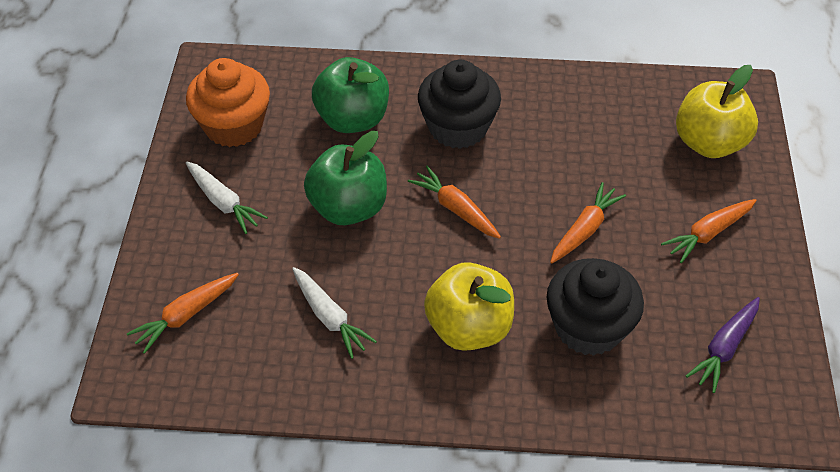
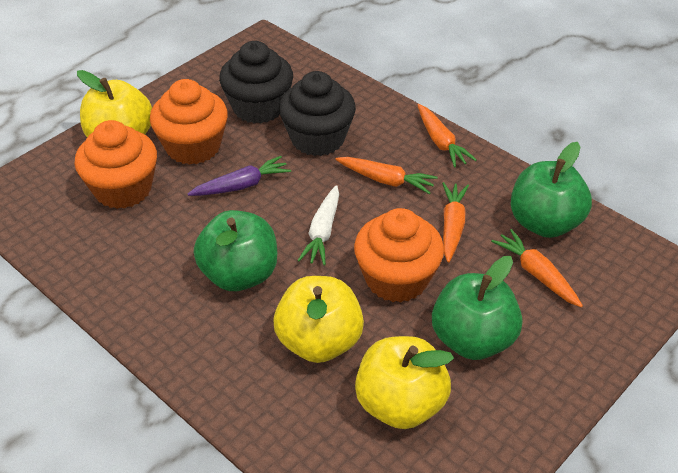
green apple: 2 -> 3
orange cupcake: 1 -> 3
white carrot: 2 -> 1
yellow apple: 2 -> 3

